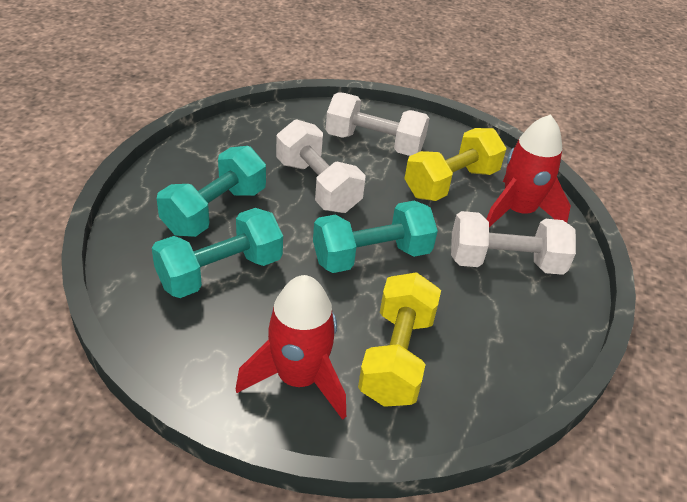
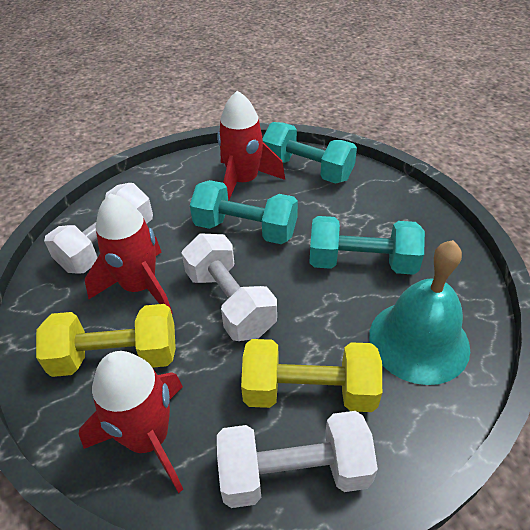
red rocket: 2 -> 3
turquoise bell: 0 -> 1

